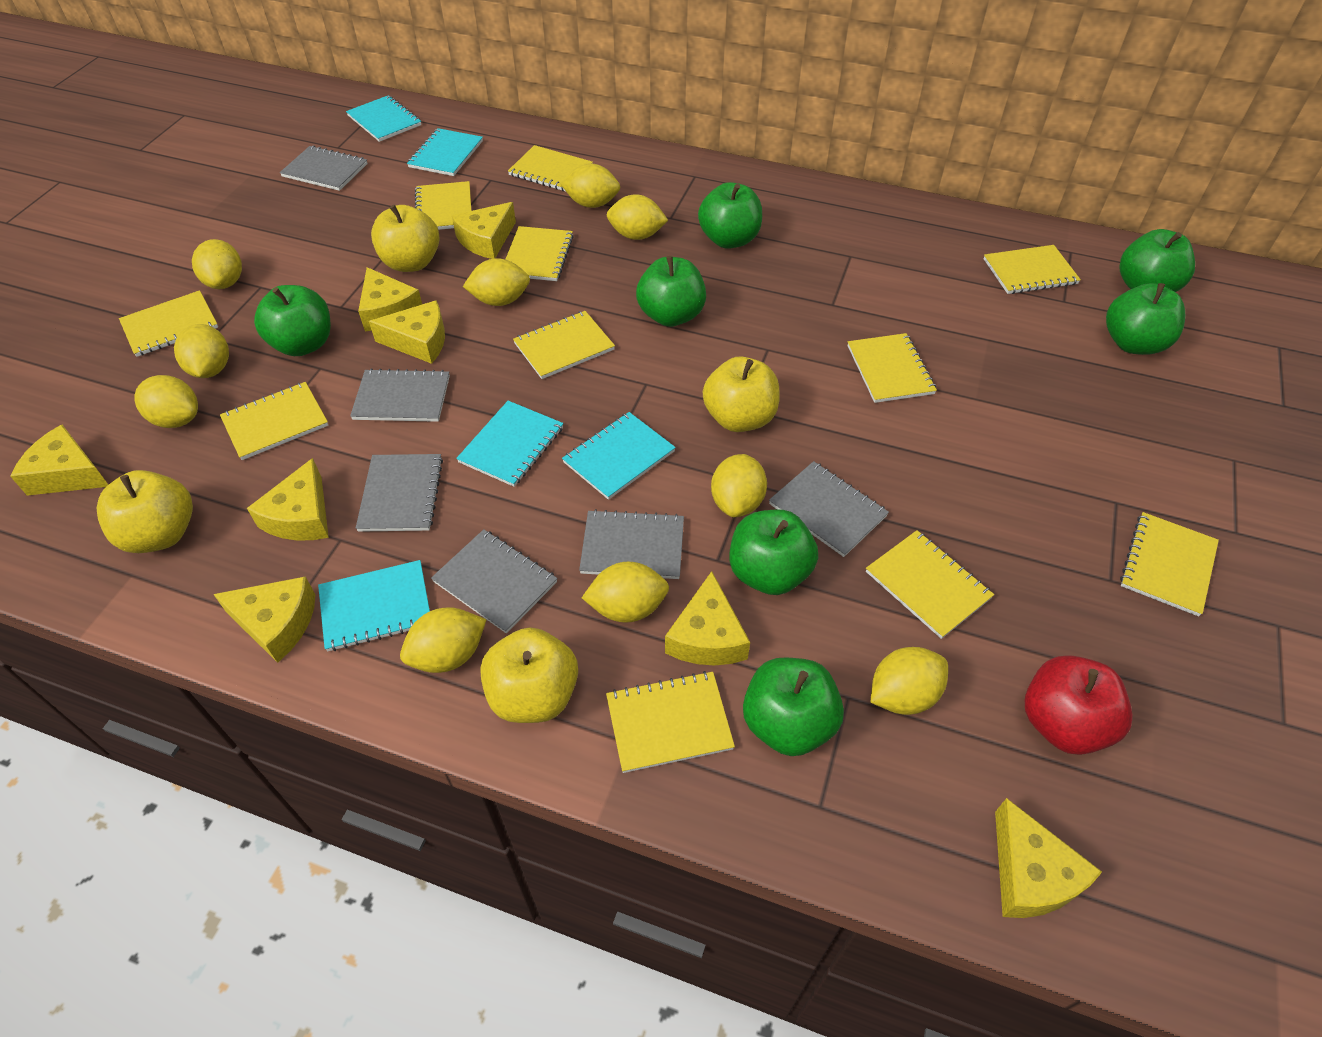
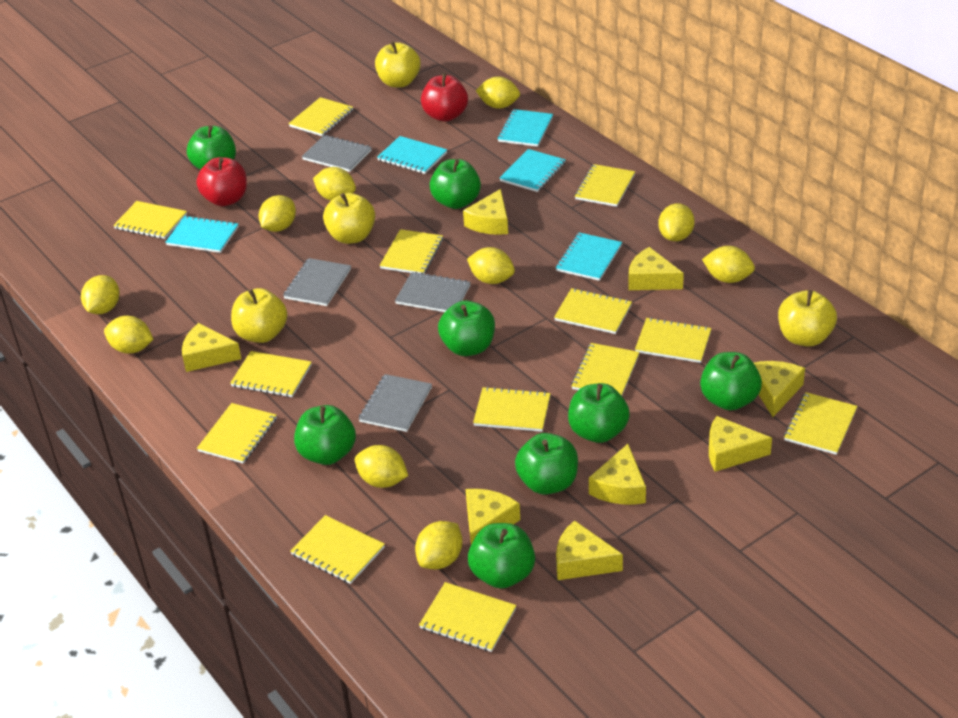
green apple: 7 -> 8
grey notebook: 6 -> 4
red apple: 1 -> 2
yellow notebook: 11 -> 13

